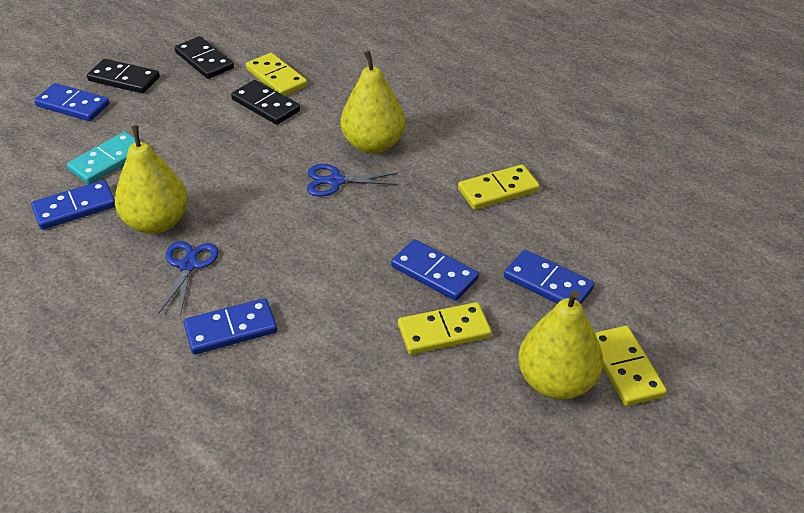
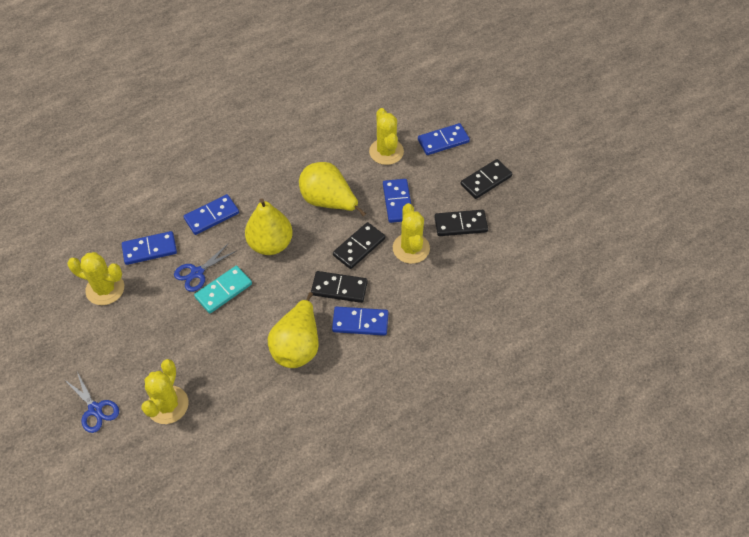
black domino: 3 -> 4
yellow cactus: 0 -> 4
yellow domino: 4 -> 0

